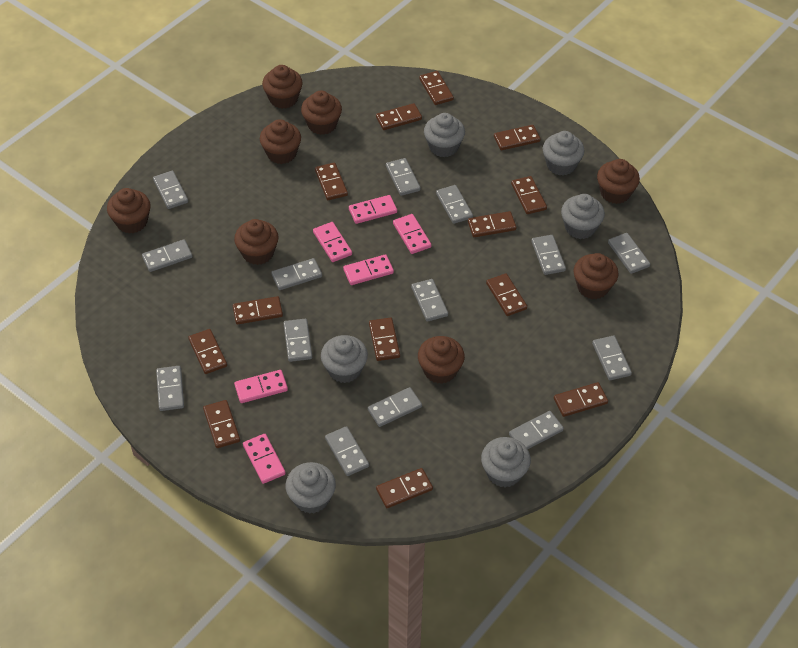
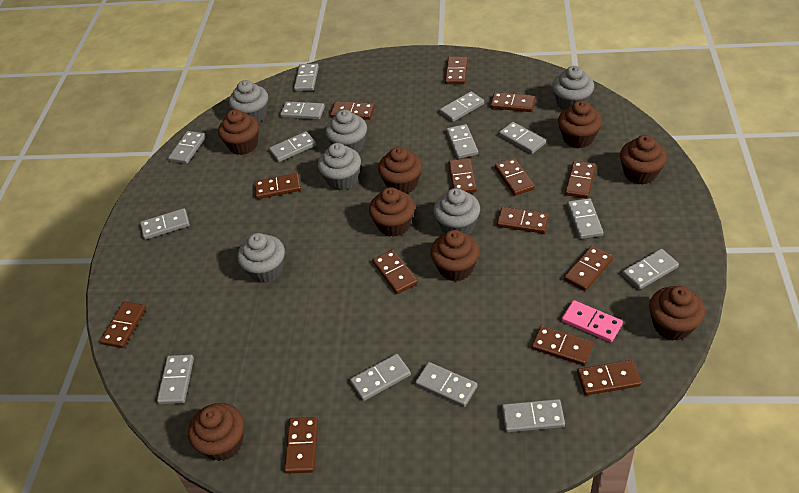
brown domino: 13 -> 14
pink domino: 6 -> 1

